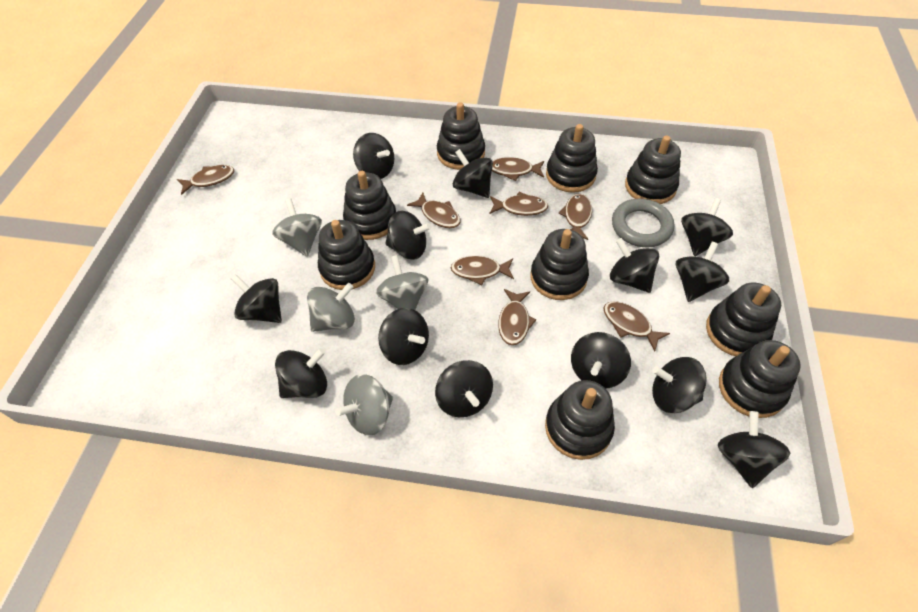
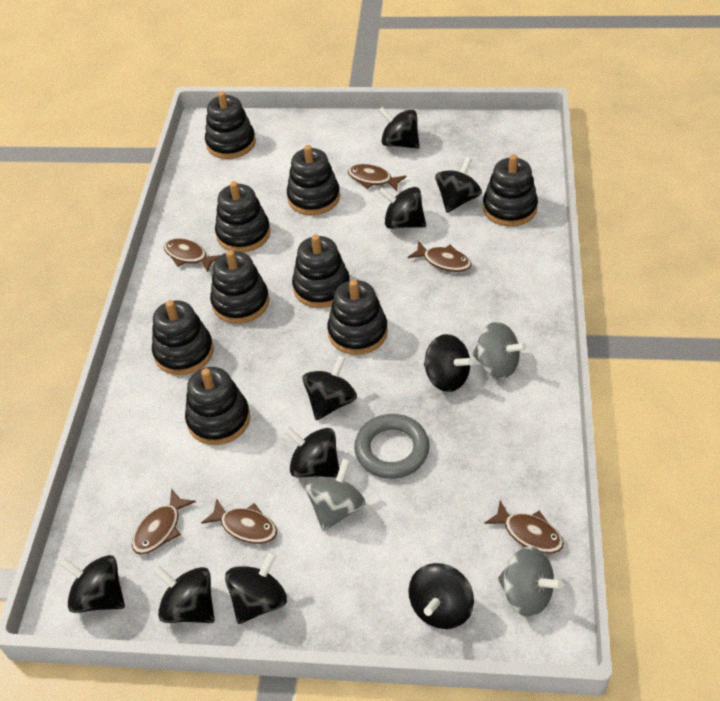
black spinning top: 13 -> 10
brown fish: 8 -> 6
grey spinning top: 4 -> 3

